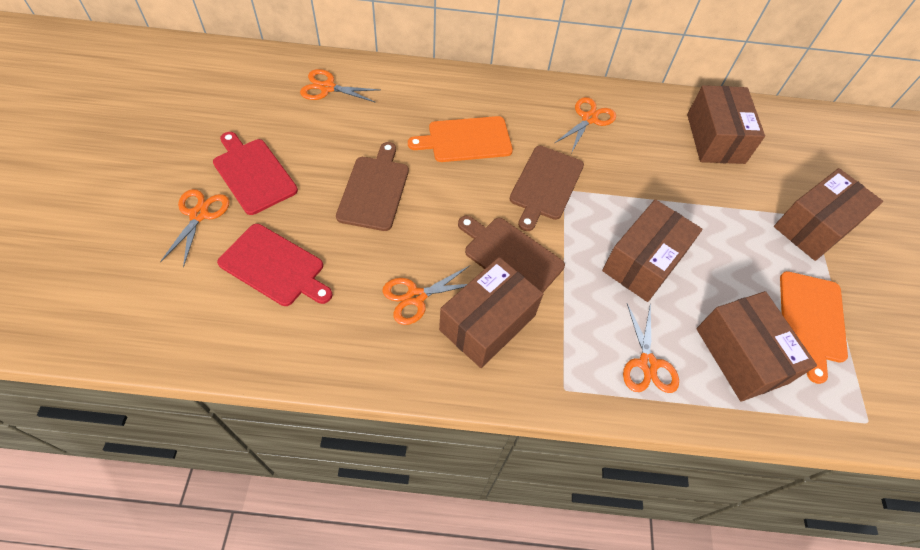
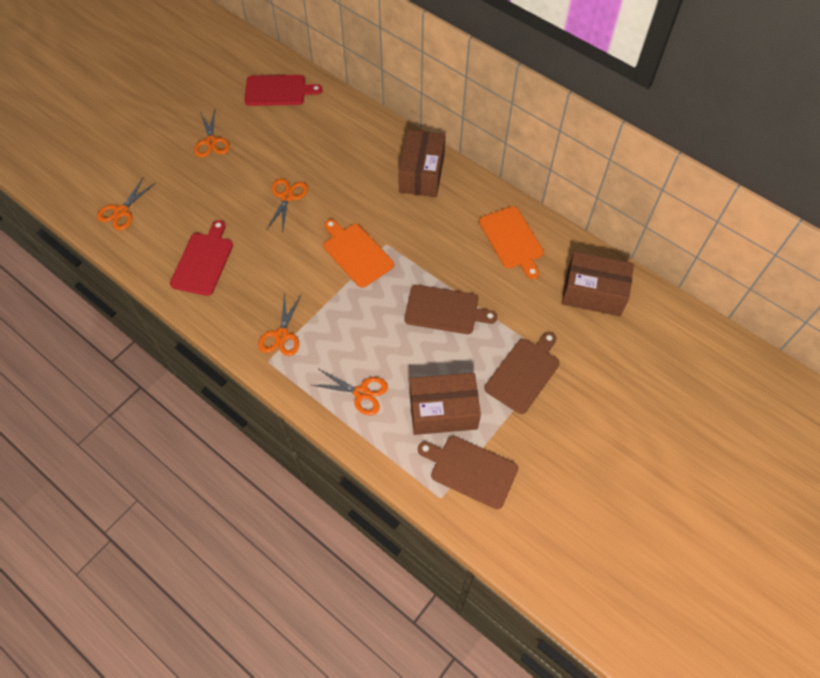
brown box: 5 -> 3

